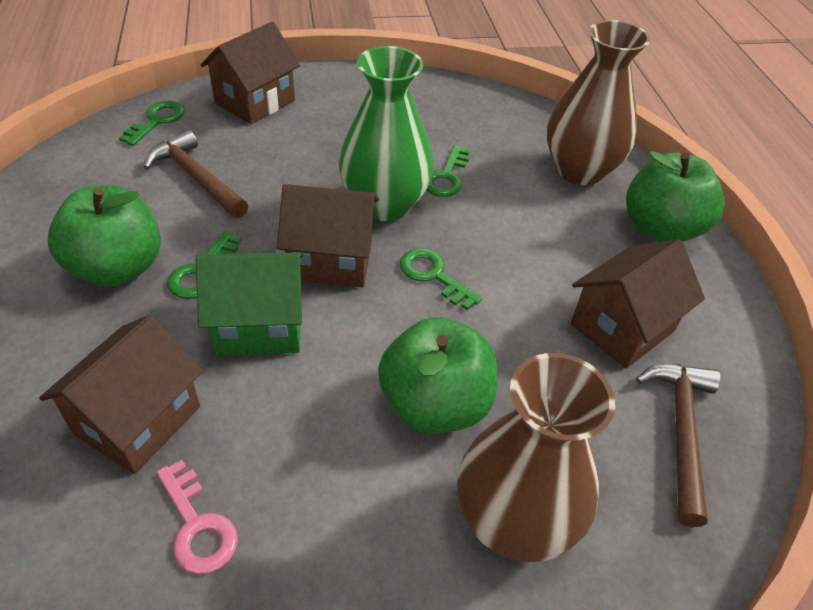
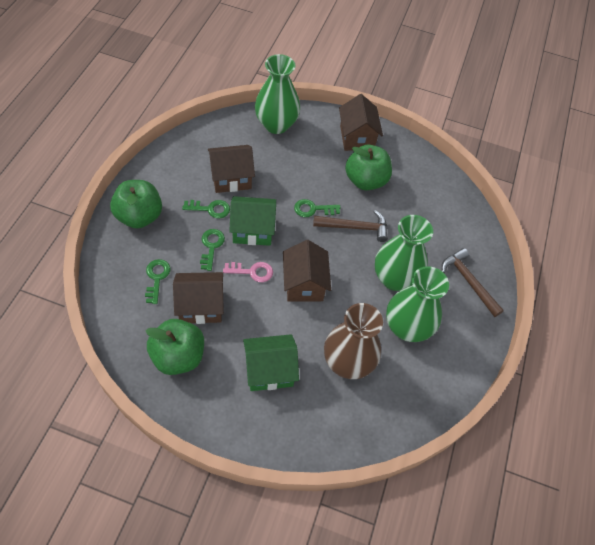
brown vase: 2 -> 1
green house: 1 -> 2
green vase: 1 -> 3

